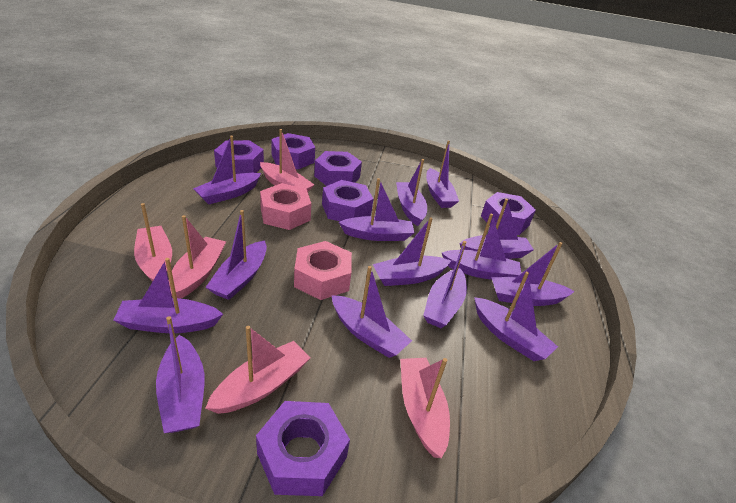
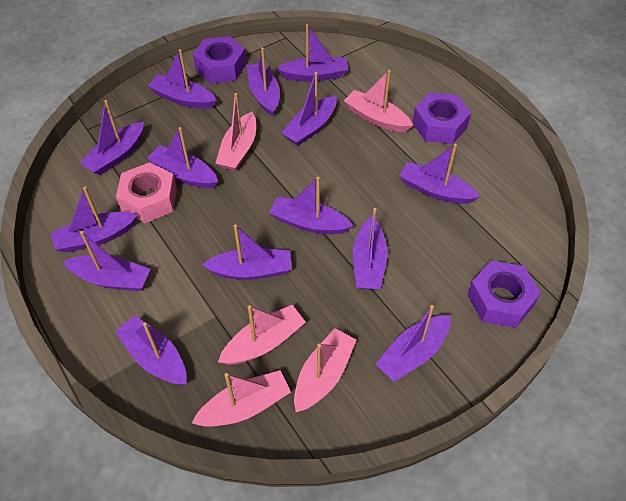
pink nut: 2 -> 1
purple nut: 6 -> 3

